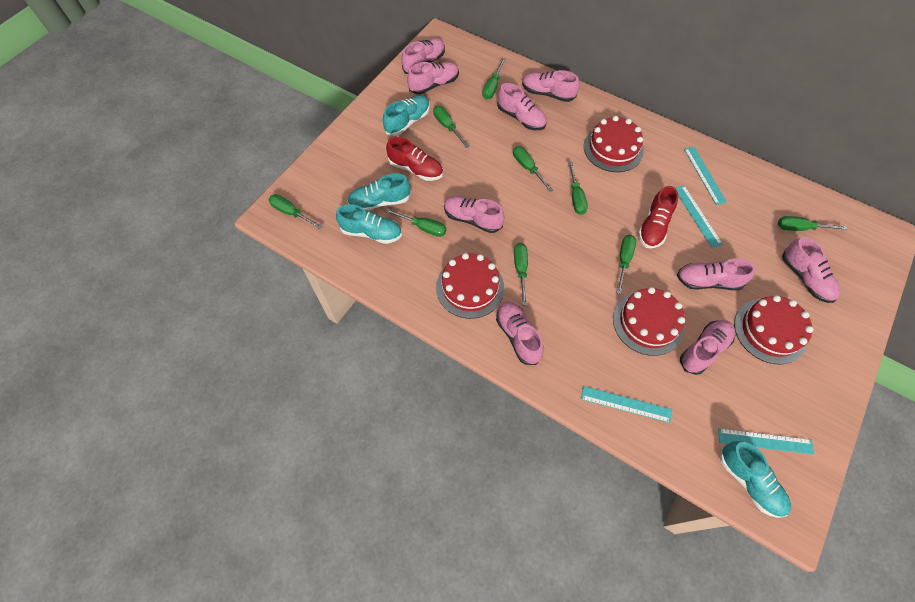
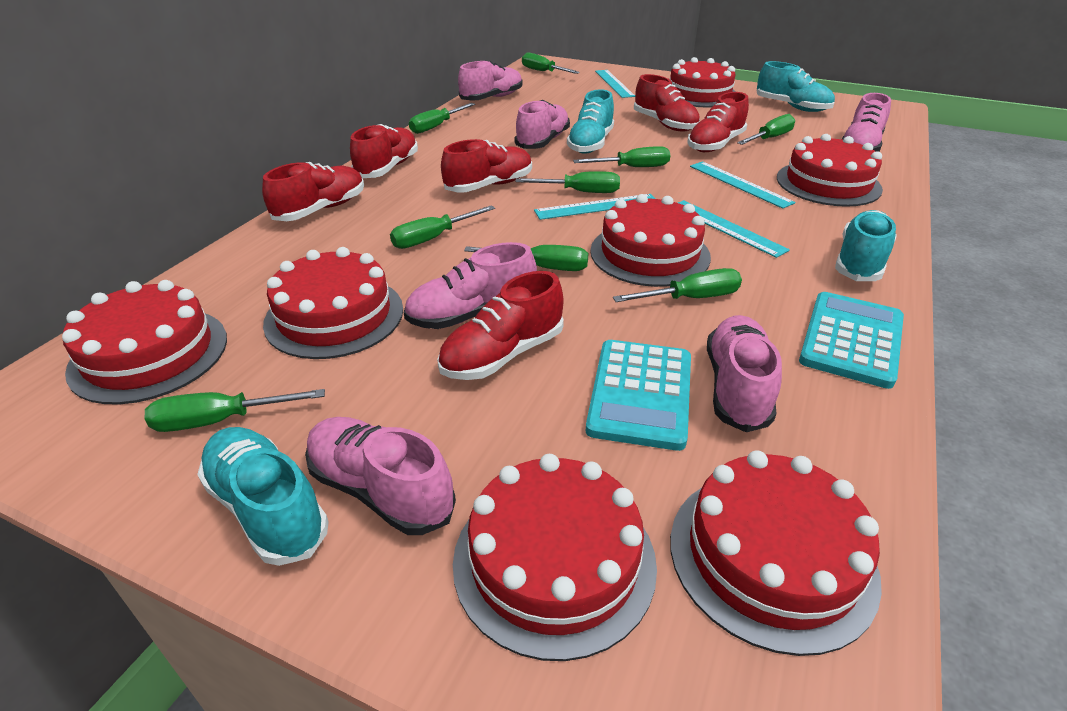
pink shoe: 9 -> 6
red cake: 4 -> 7
red shoe: 2 -> 6
turquoise calculator: 0 -> 2

